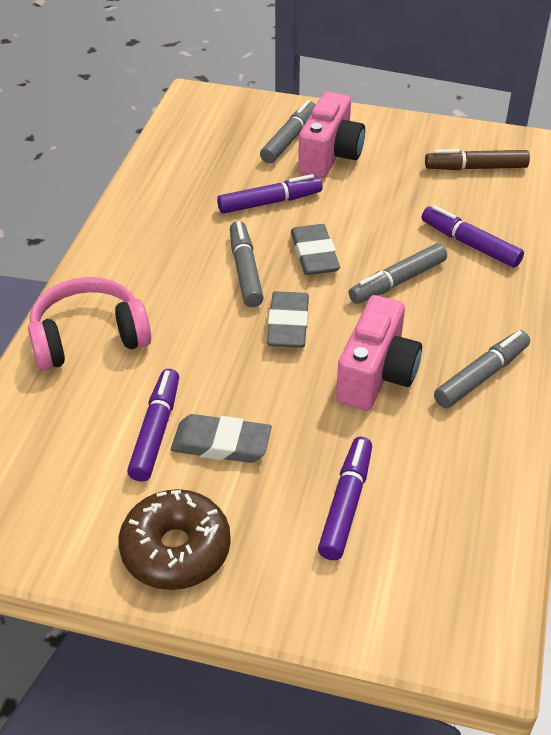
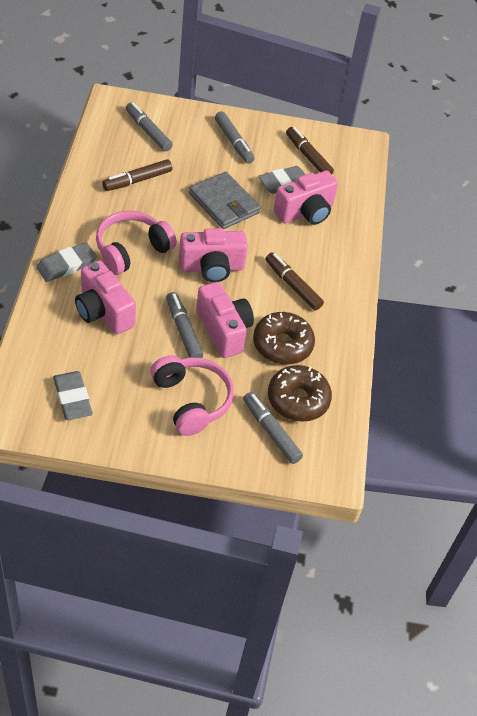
brown donut: 1 -> 2
brown marker: 1 -> 3
grey wallet: 0 -> 1
pink camera: 2 -> 4
pink headphones: 1 -> 2
purple marker: 4 -> 0

